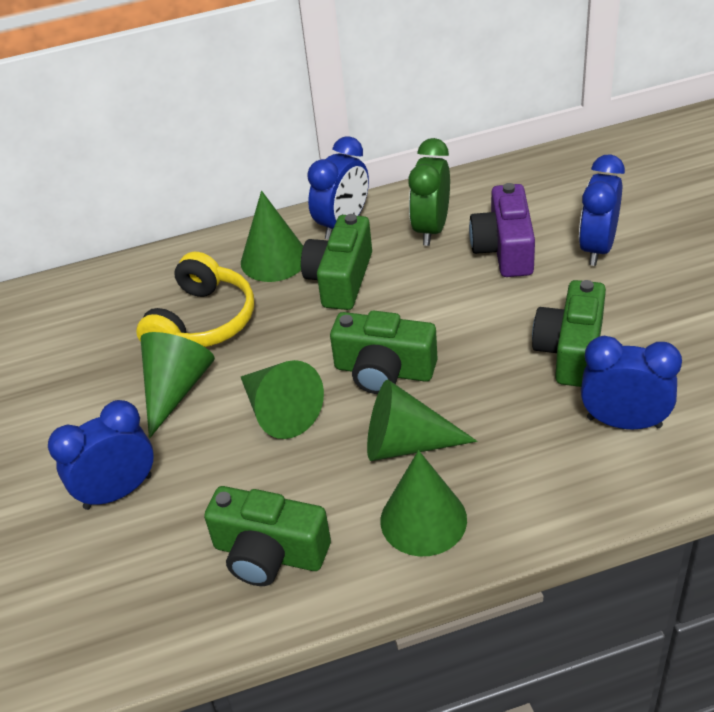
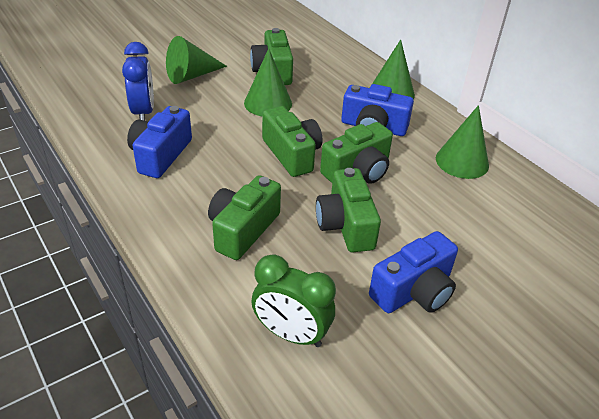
blue camera: 0 -> 3
blue clock: 4 -> 1
green camera: 4 -> 5
green cone: 5 -> 4
purple camera: 1 -> 0
yellow headphones: 1 -> 0

